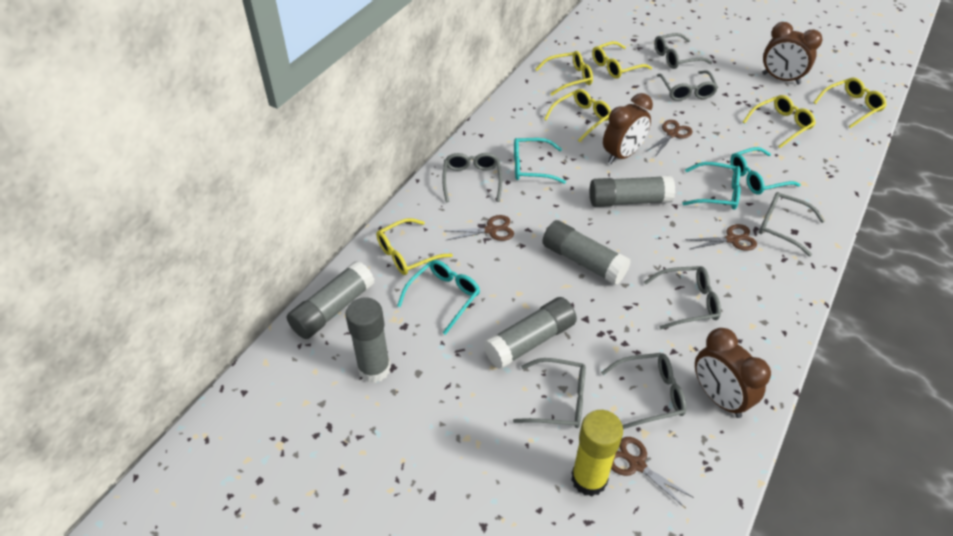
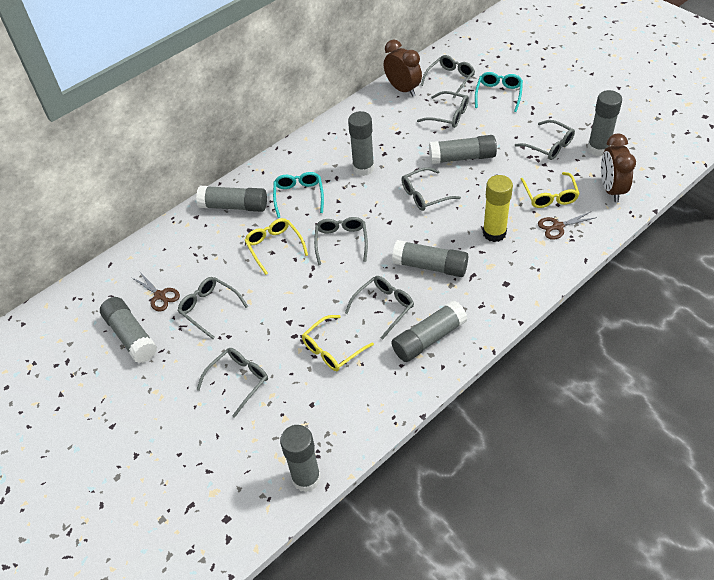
brown clock: 3 -> 2
brown scissors: 4 -> 2
grey glasses: 7 -> 8
grey glue stick: 5 -> 8
turquoise glasses: 4 -> 2
yellow glasses: 6 -> 3

